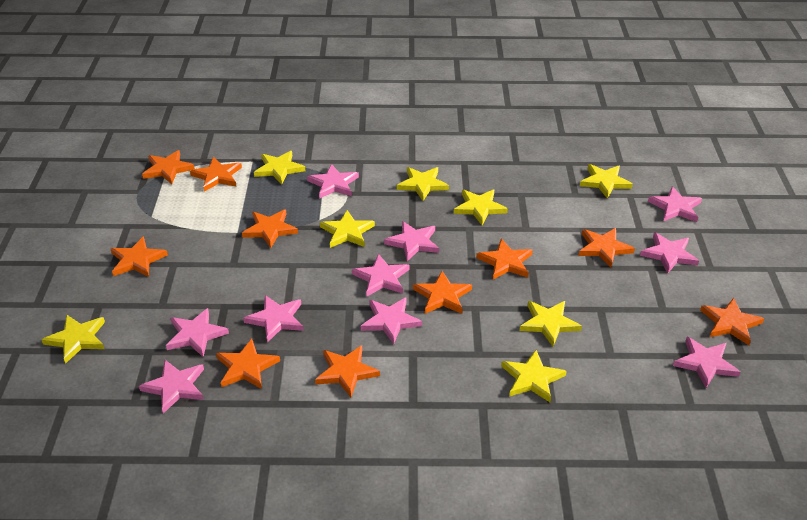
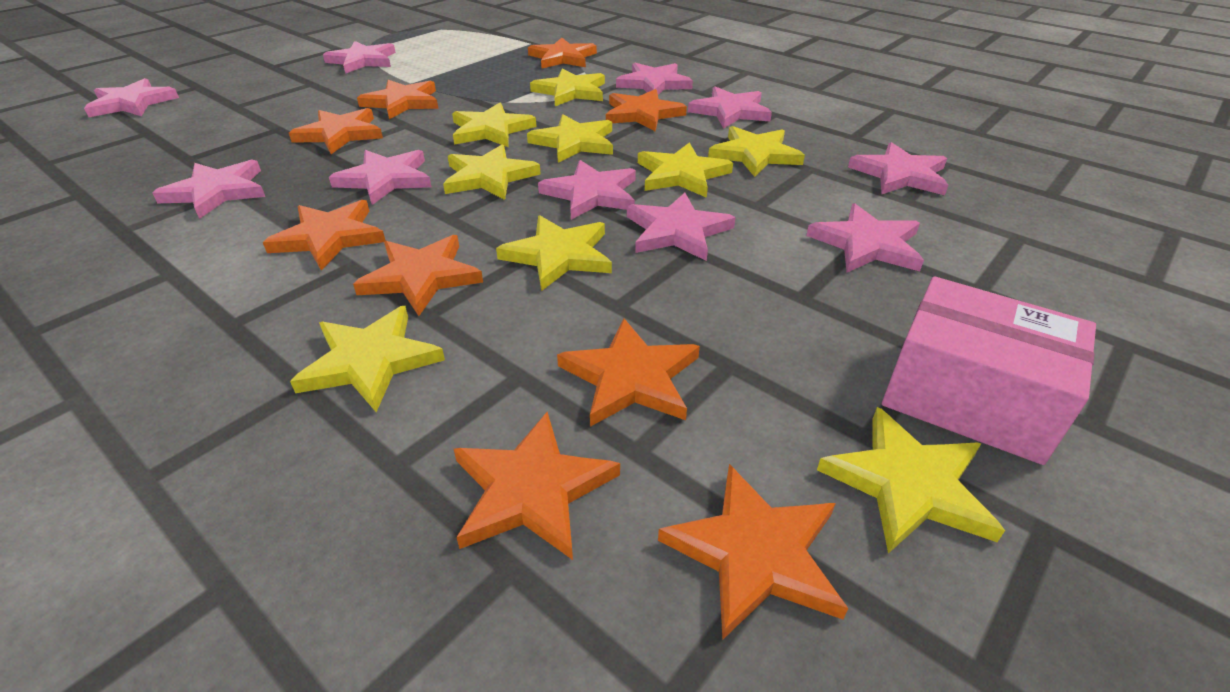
orange star: 10 -> 9
pink box: 0 -> 1
yellow star: 8 -> 9

